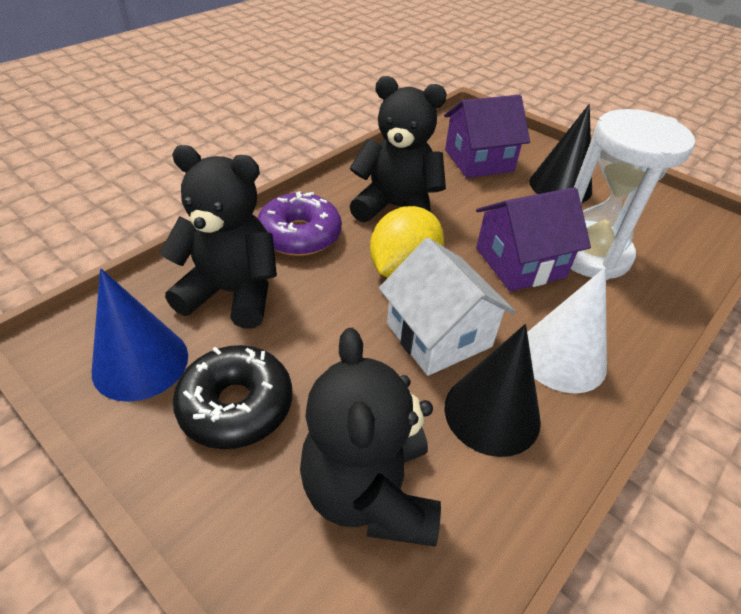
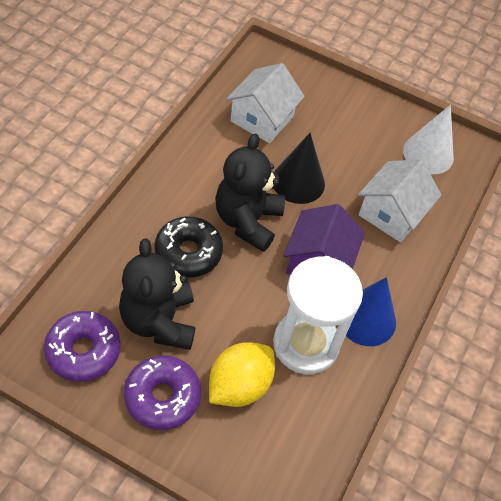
black cone: 2 -> 1
black teddy bear: 3 -> 2
purple donut: 1 -> 2
purple house: 2 -> 1
white house: 1 -> 2

